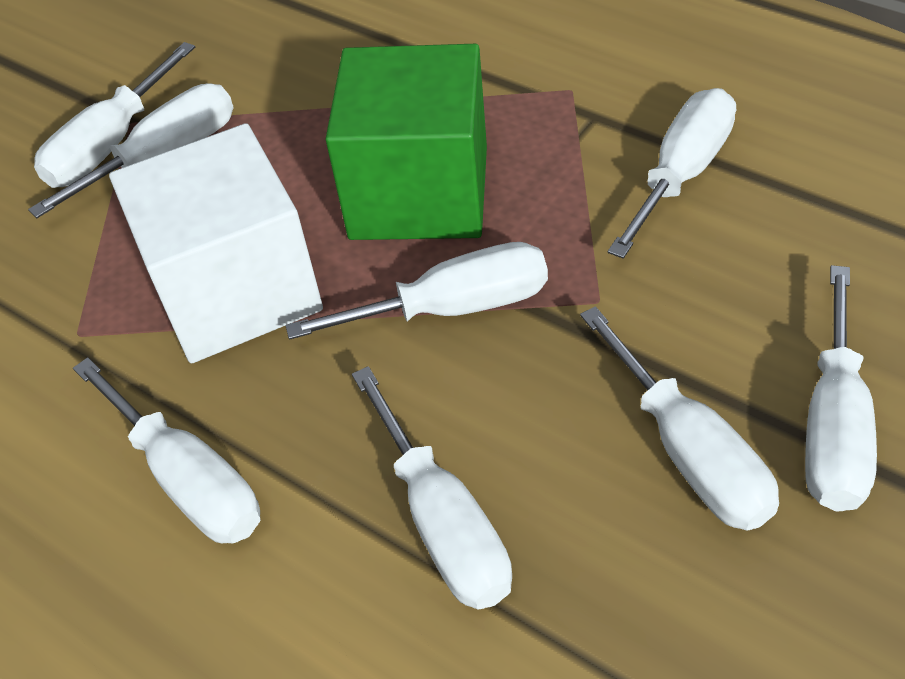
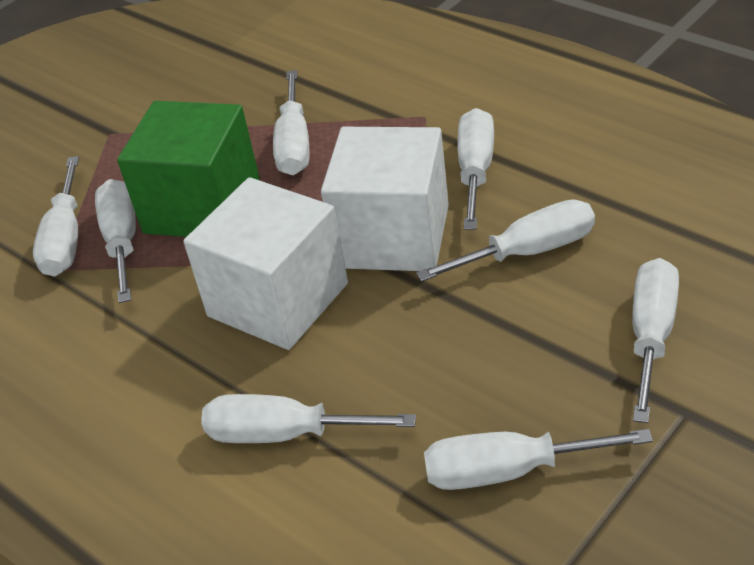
white cube: 1 -> 2

